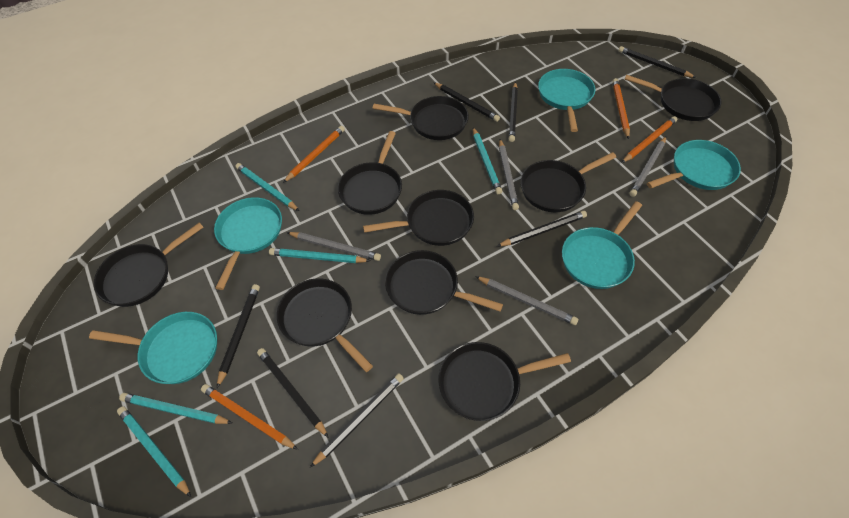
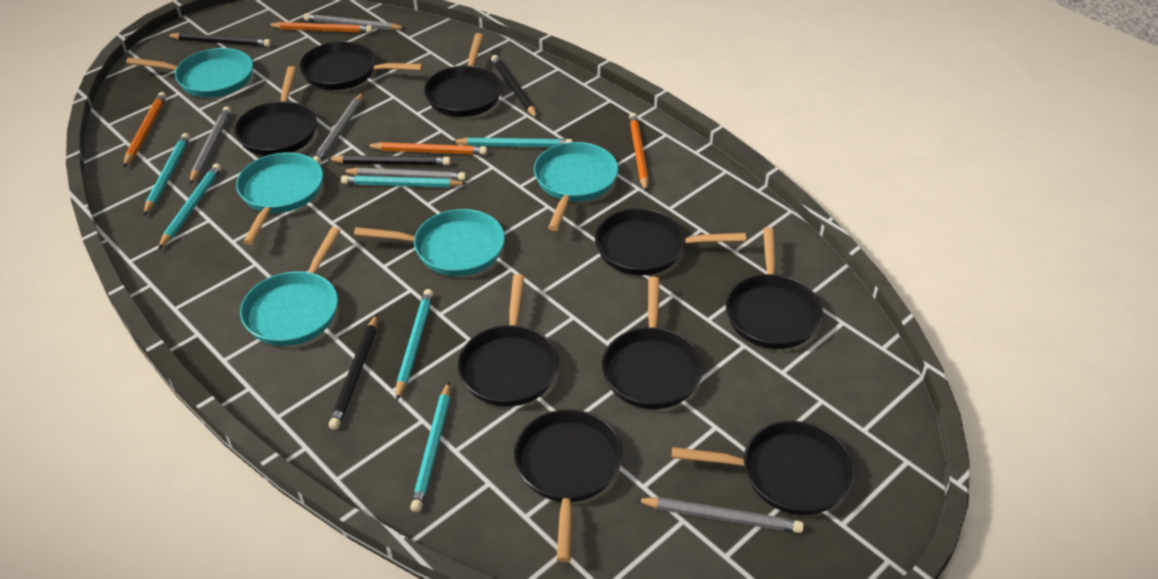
black pencil: 7 -> 4
grey pencil: 4 -> 5
turquoise pencil: 5 -> 6

